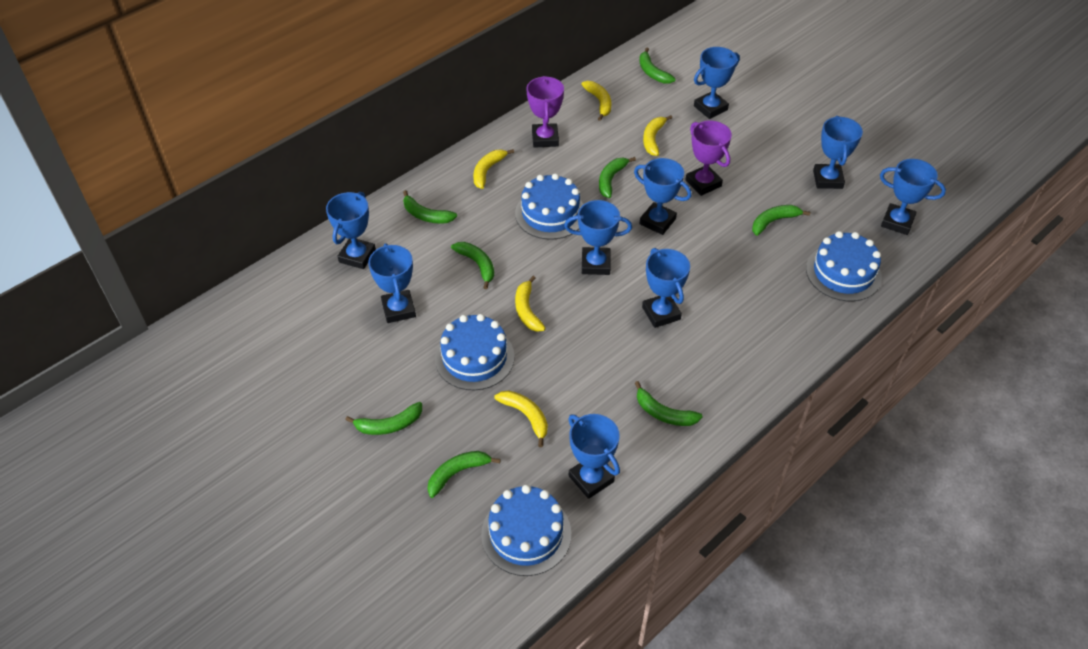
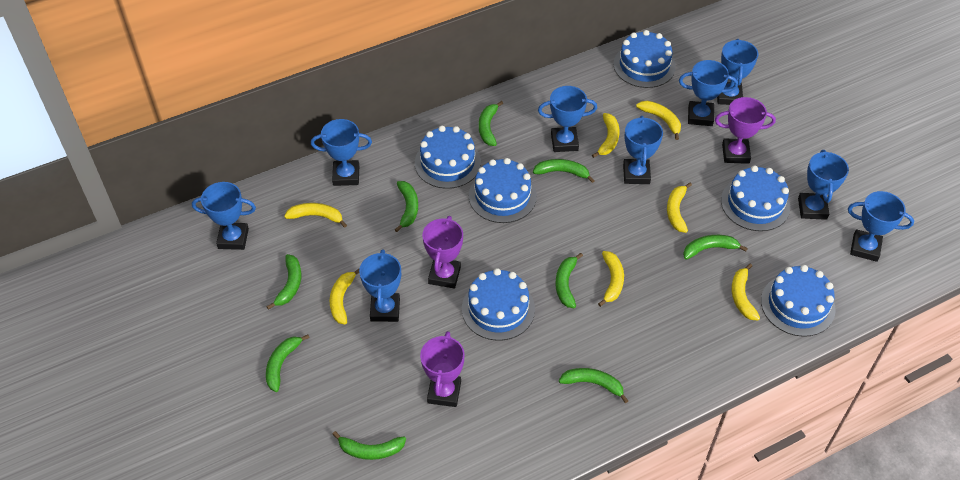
blue cake: 4 -> 6
green banana: 8 -> 9
purple trophy: 2 -> 3
yellow banana: 5 -> 7

